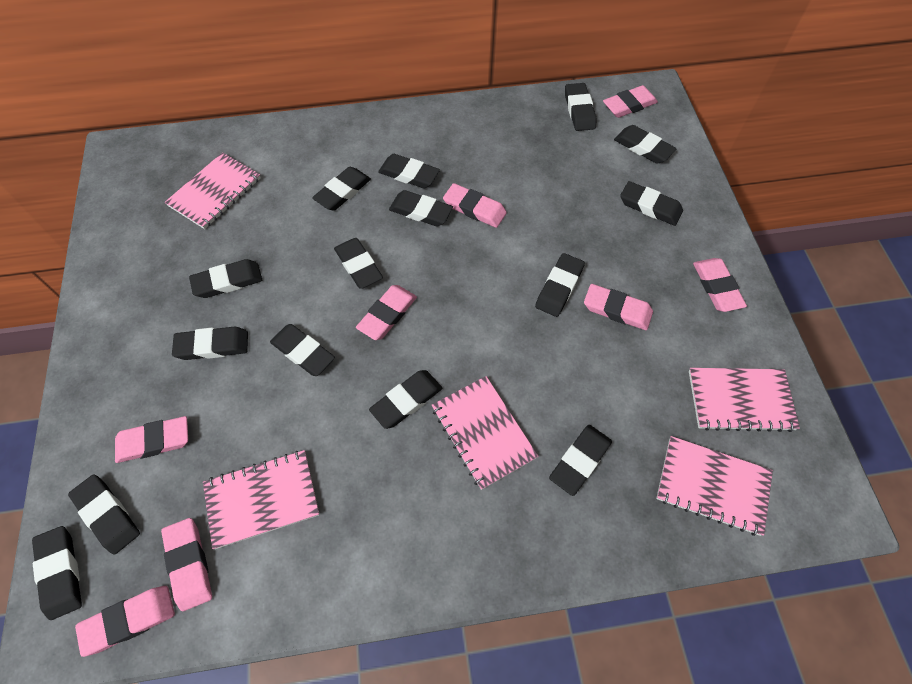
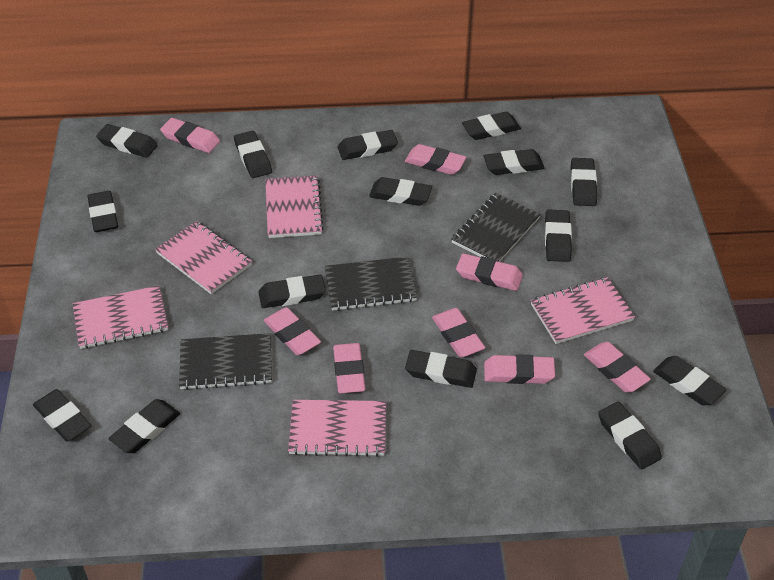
black notebook: 0 -> 3

